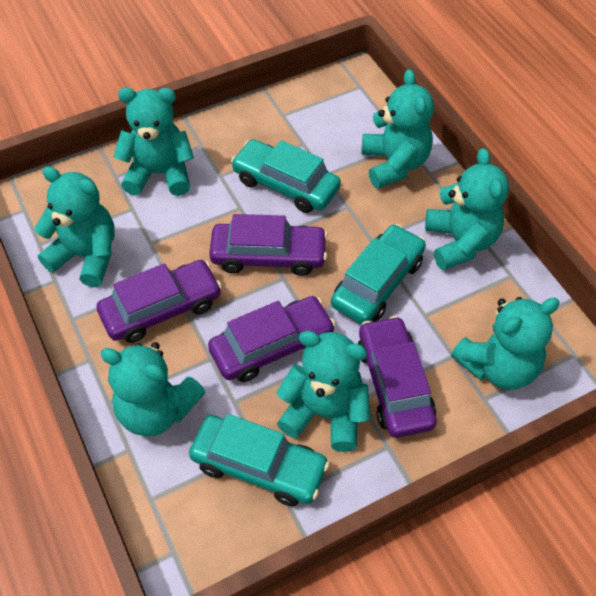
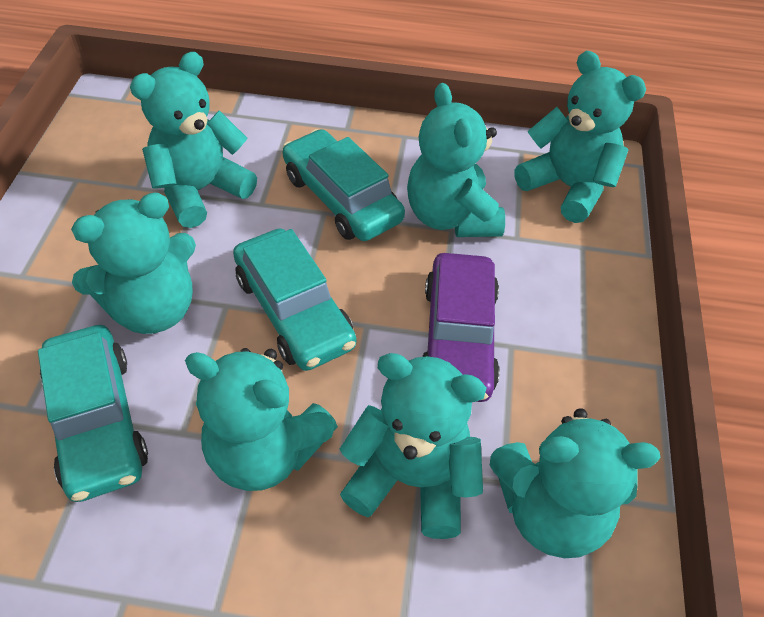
purple car: 4 -> 1

